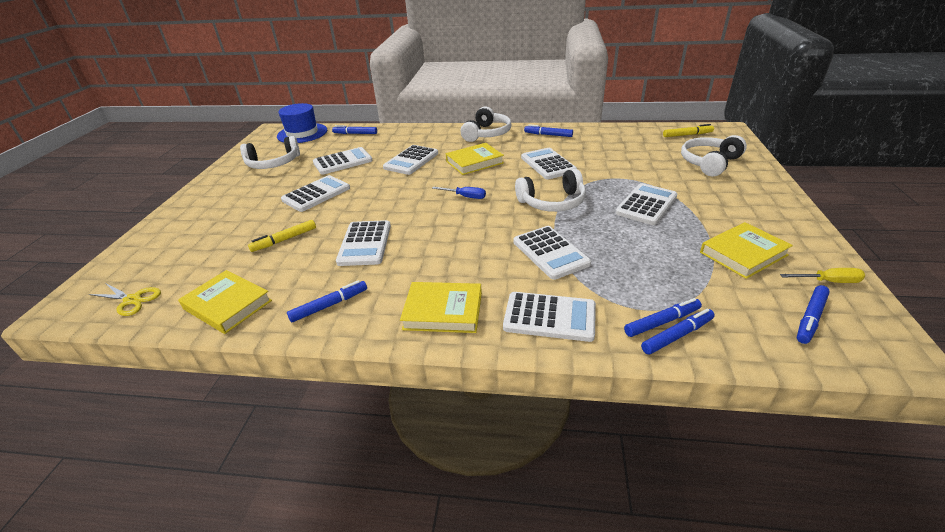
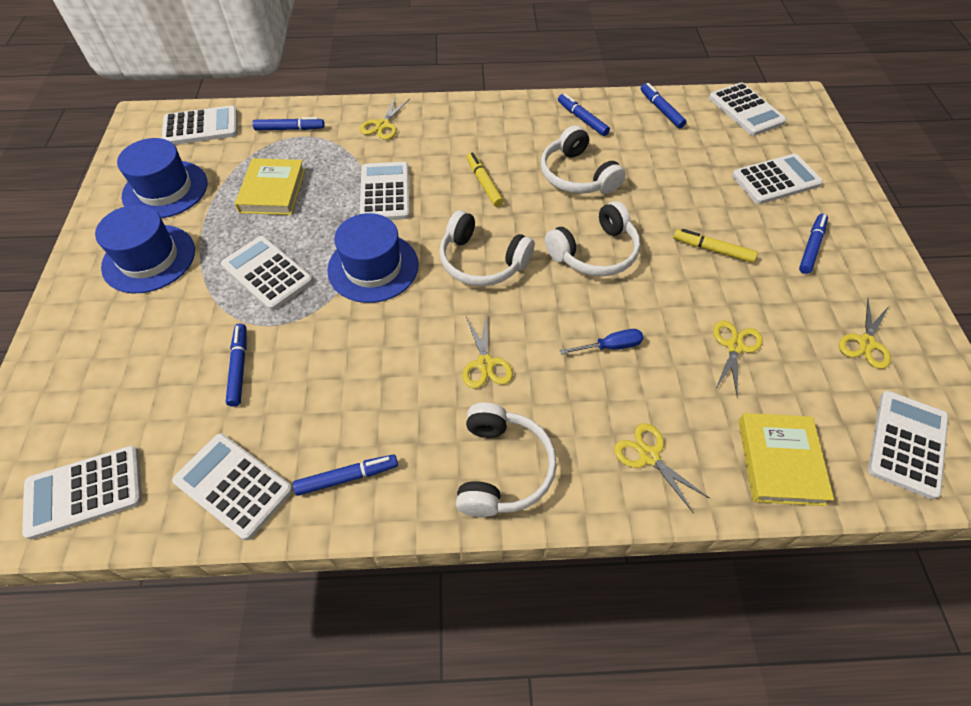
blue hat: 1 -> 3
yellow book: 4 -> 2
yellow scissors: 1 -> 5
yellow screwdriver: 1 -> 0

